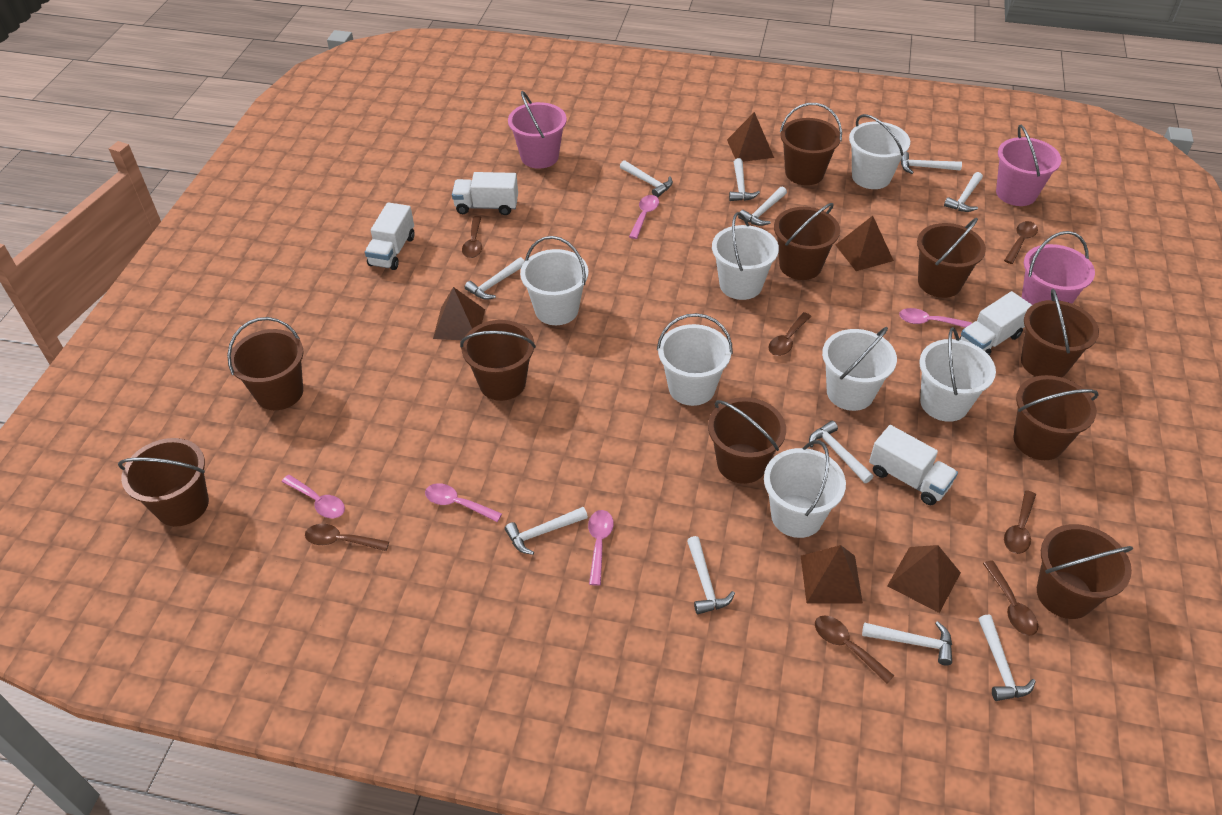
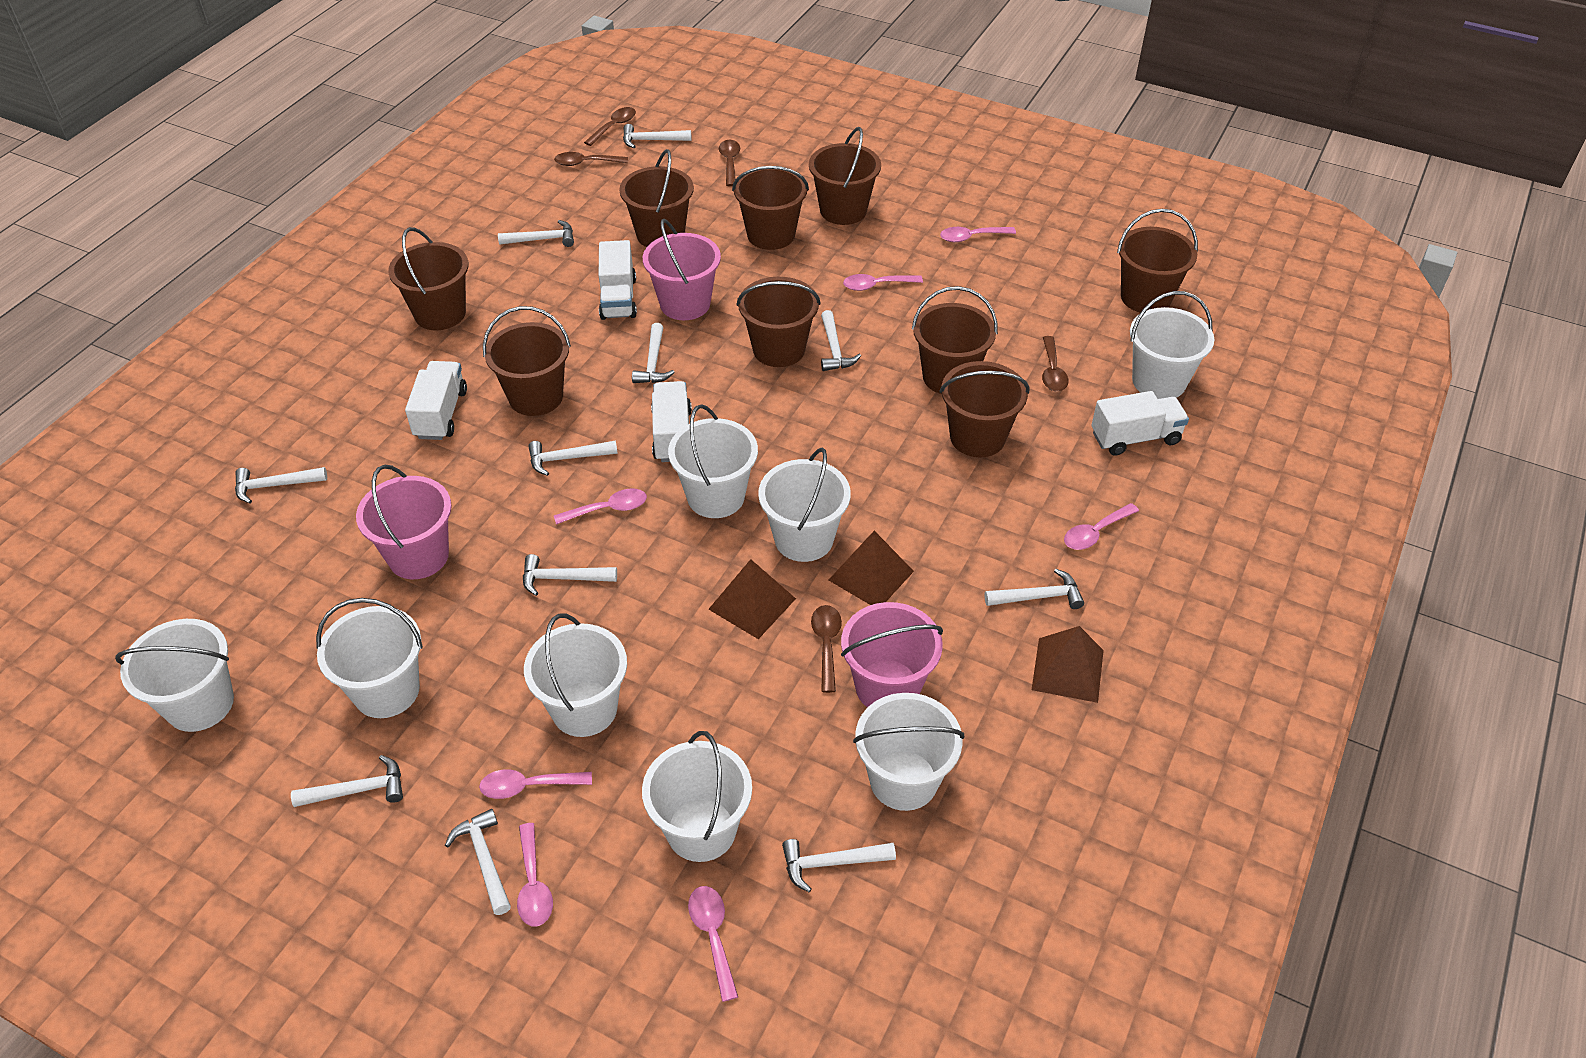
brown bucket: 10 -> 9
brown pyramid: 5 -> 3
brown spoon: 7 -> 5
pink spoon: 5 -> 7
white bucket: 7 -> 8

